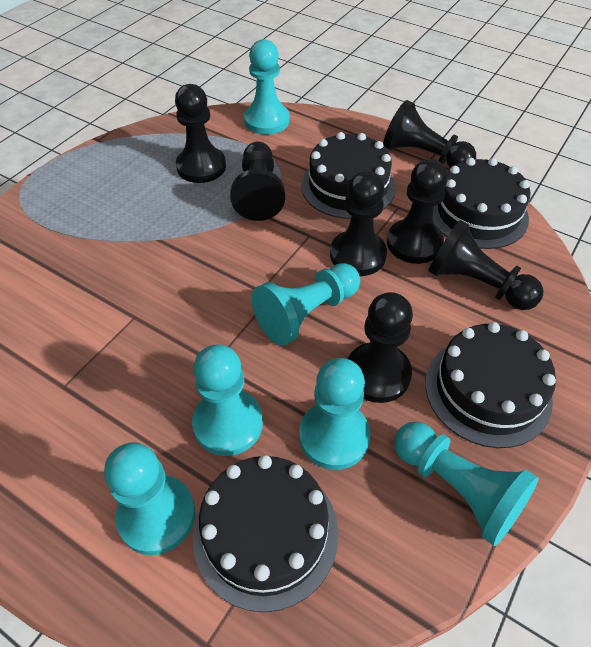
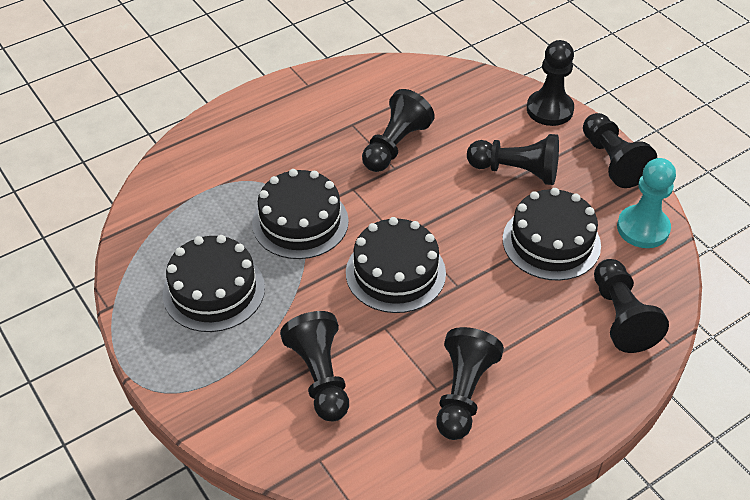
turquoise pawn: 6 -> 1

